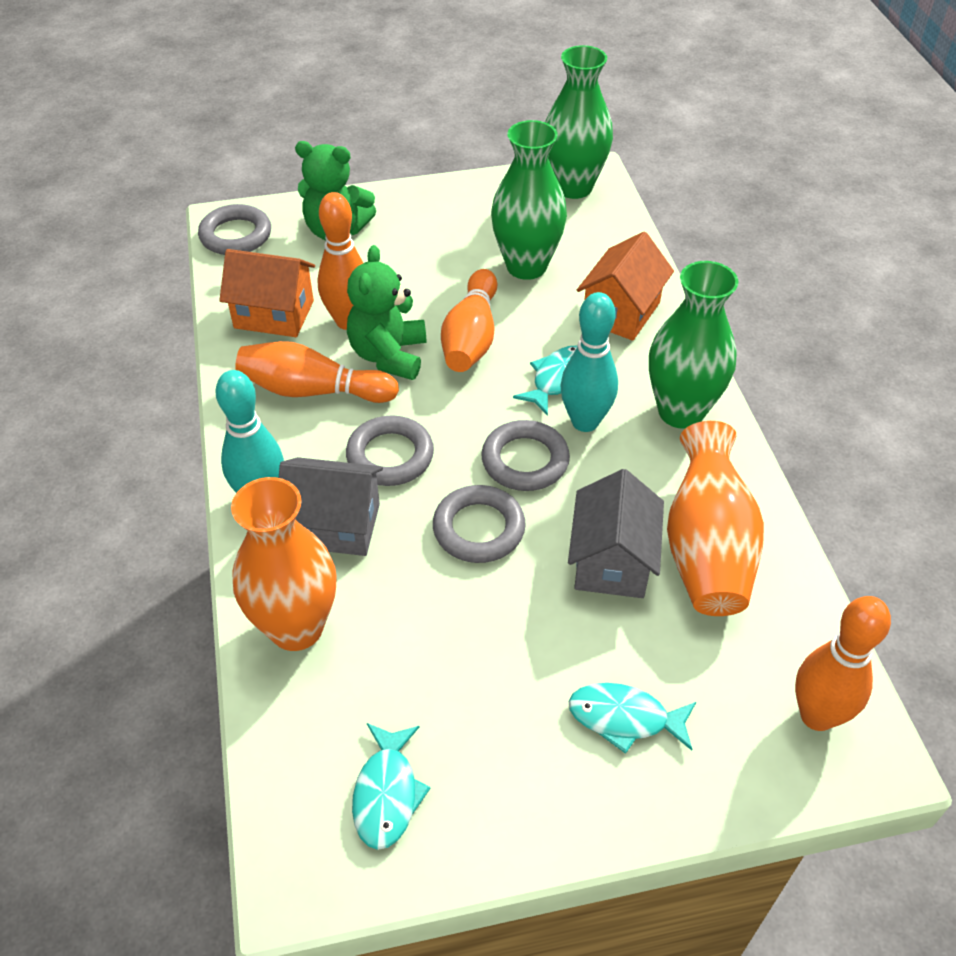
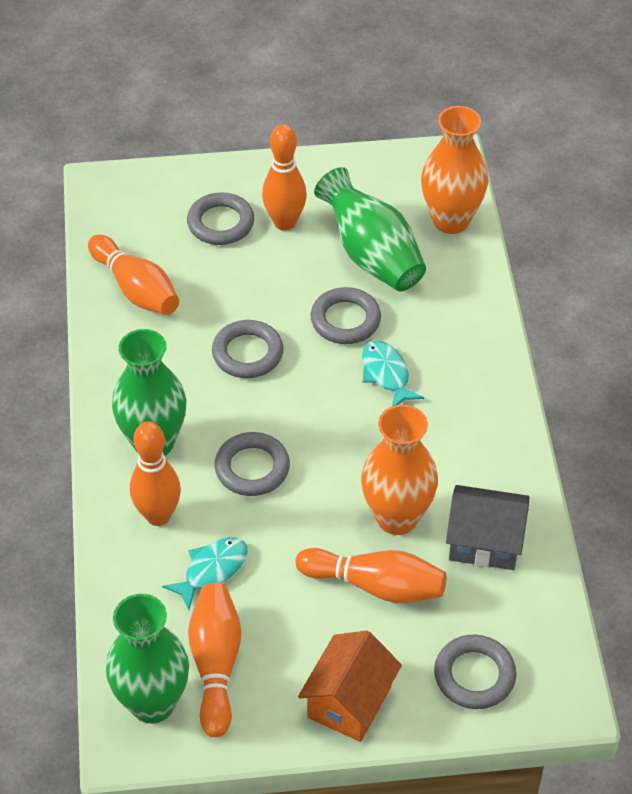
green teddy bear: 2 -> 0
grey house: 2 -> 1
grey ring: 4 -> 5
orange bowling pin: 4 -> 5
orange house: 2 -> 1
turquoise bowling pin: 2 -> 0
turquoise fish: 3 -> 2

